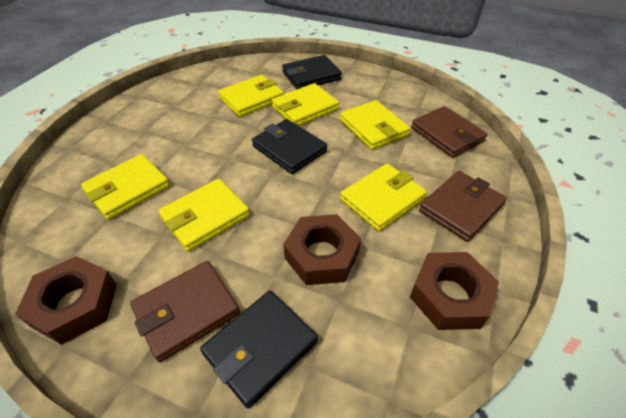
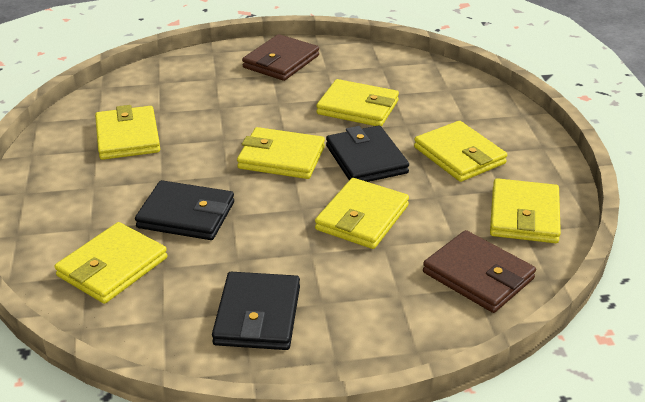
brown nut: 3 -> 0
brown wallet: 3 -> 2
yellow wallet: 6 -> 7

